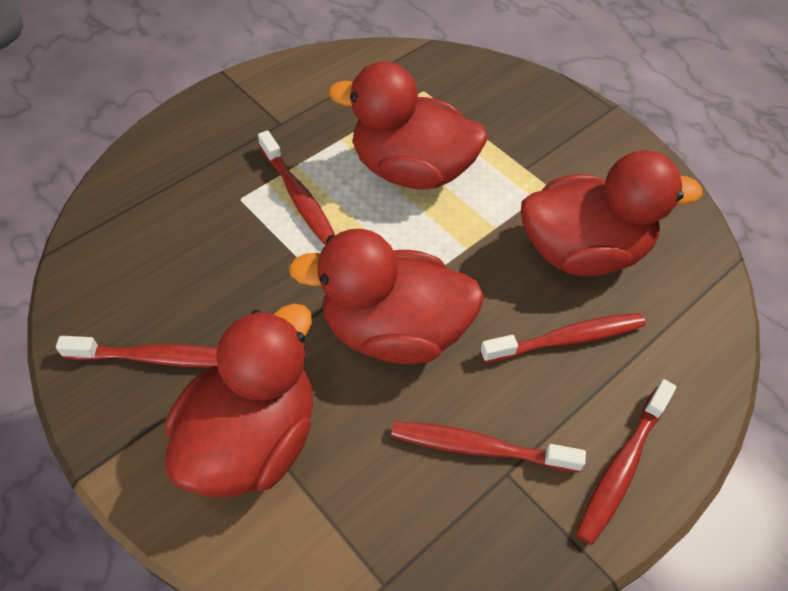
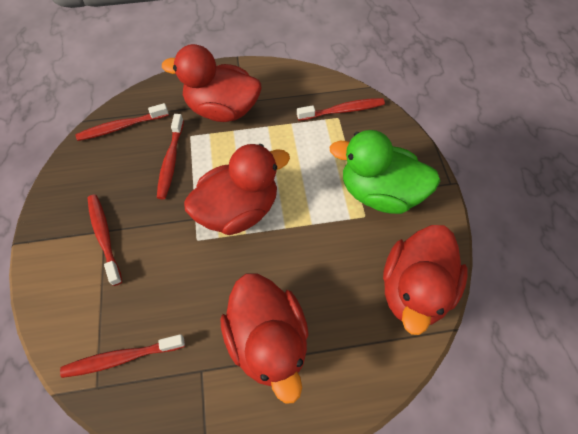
green duck: 0 -> 1

